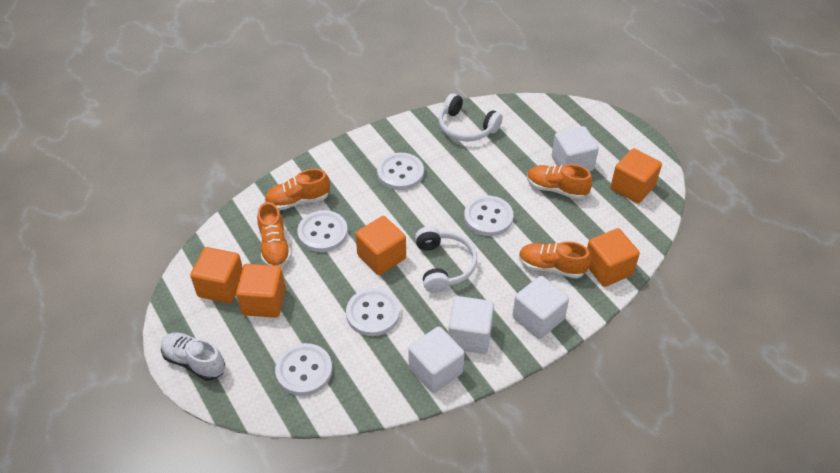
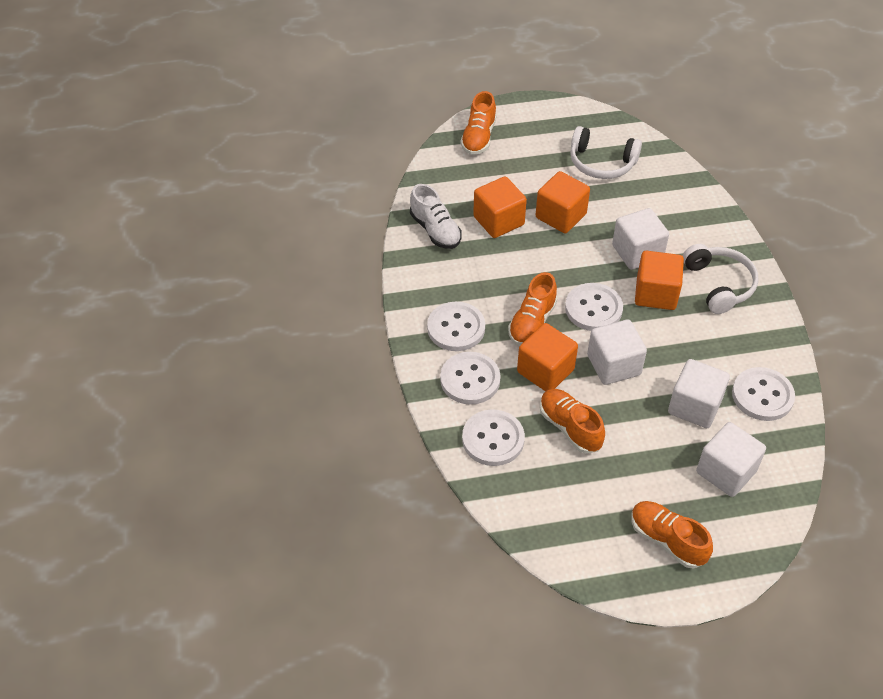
orange cube: 5 -> 4

